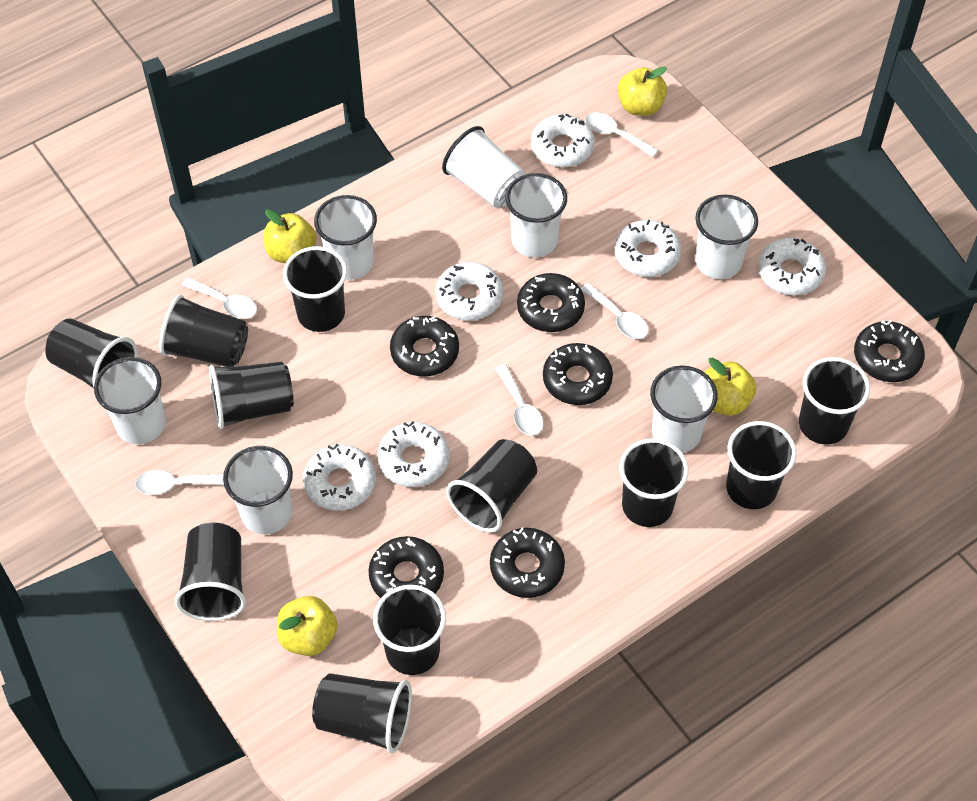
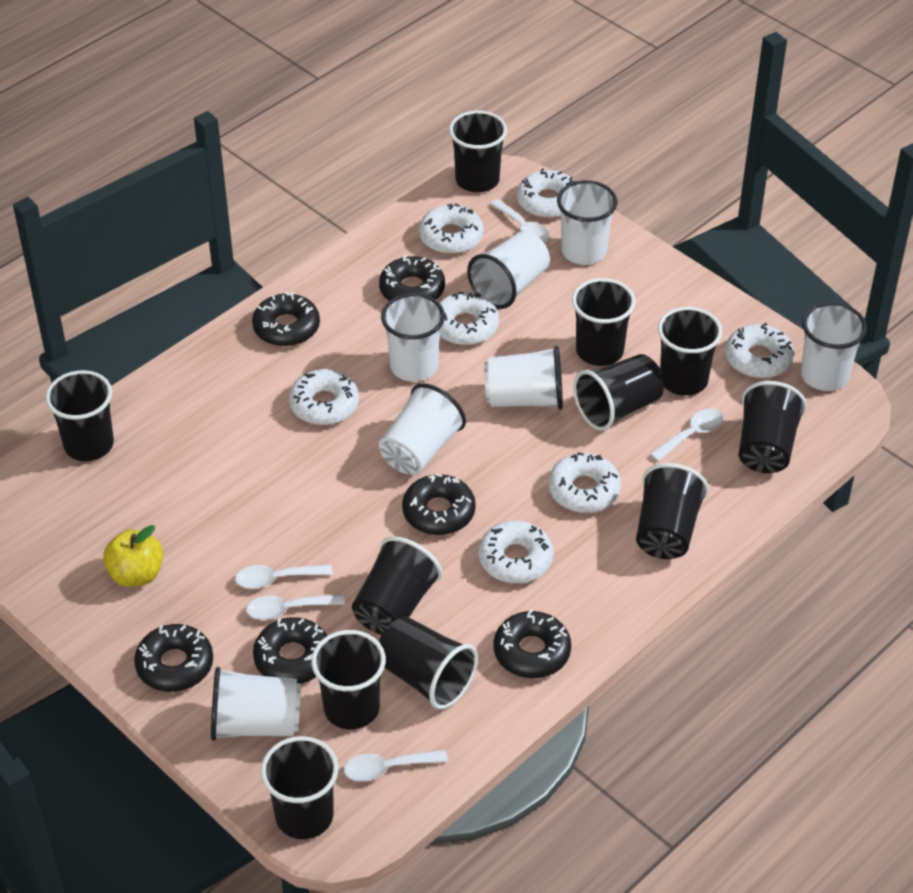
white donut: 6 -> 7
yellow apple: 4 -> 1

